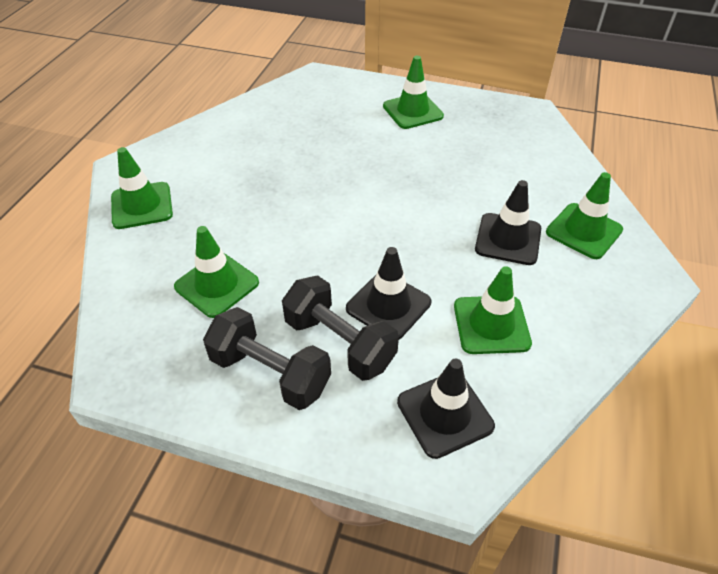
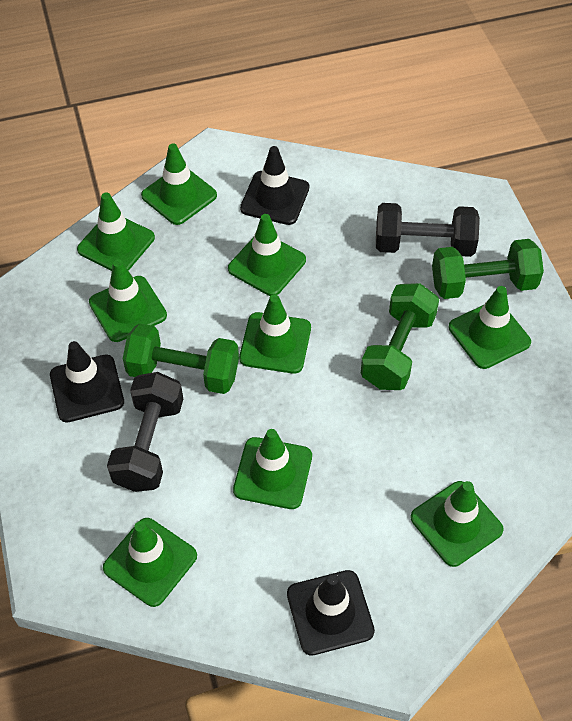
green dumbbell: 0 -> 3
green traffic cone: 5 -> 9

